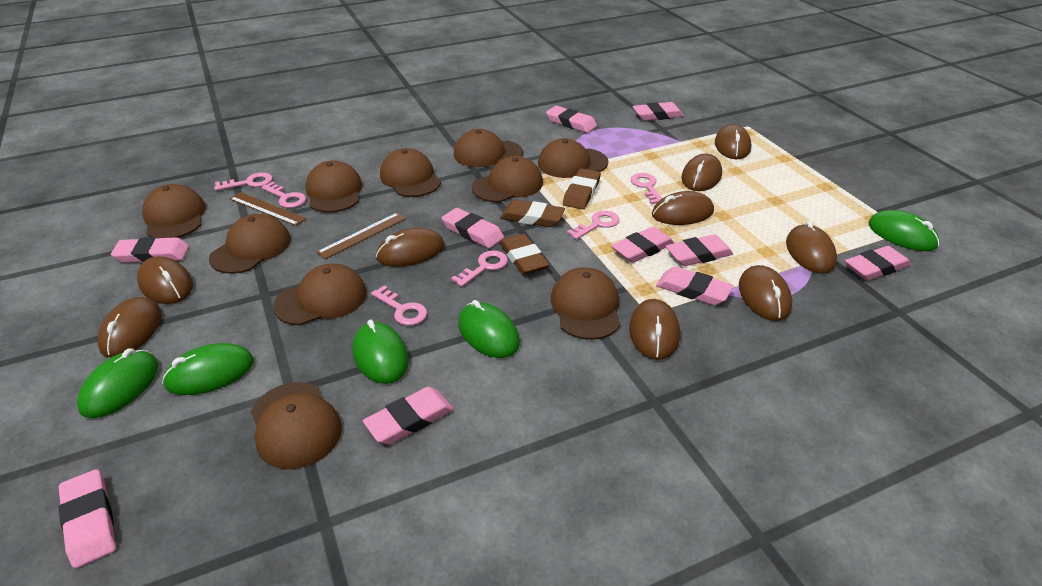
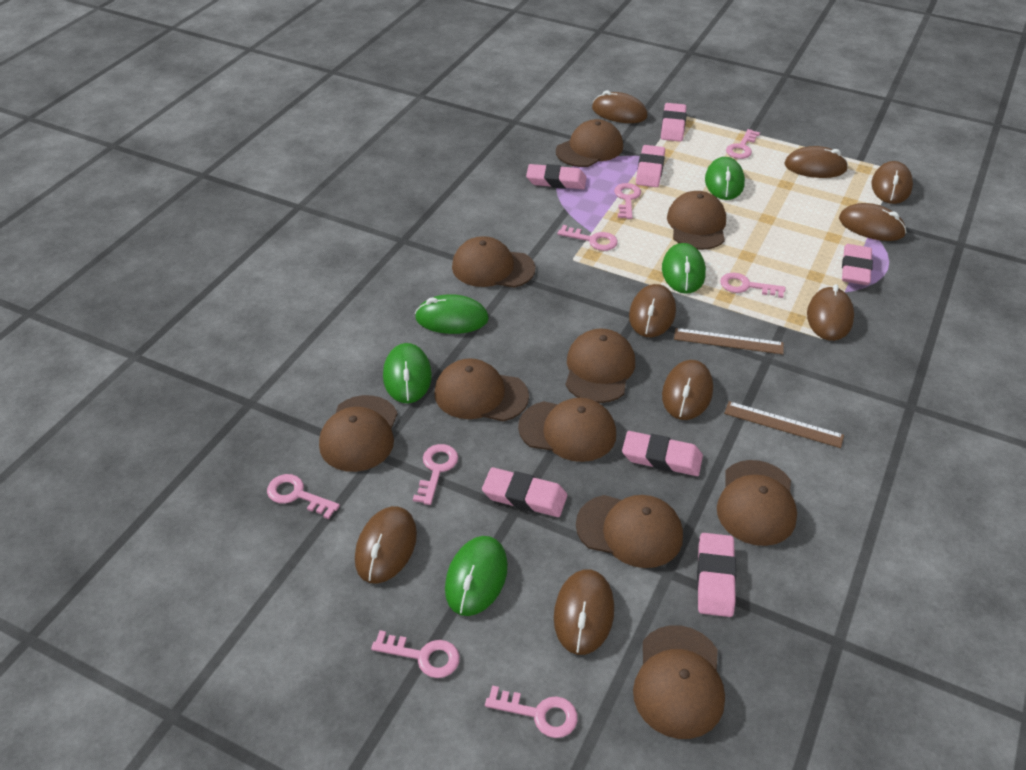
brown eraser: 3 -> 0
pink eraser: 10 -> 7
pink key: 6 -> 8

